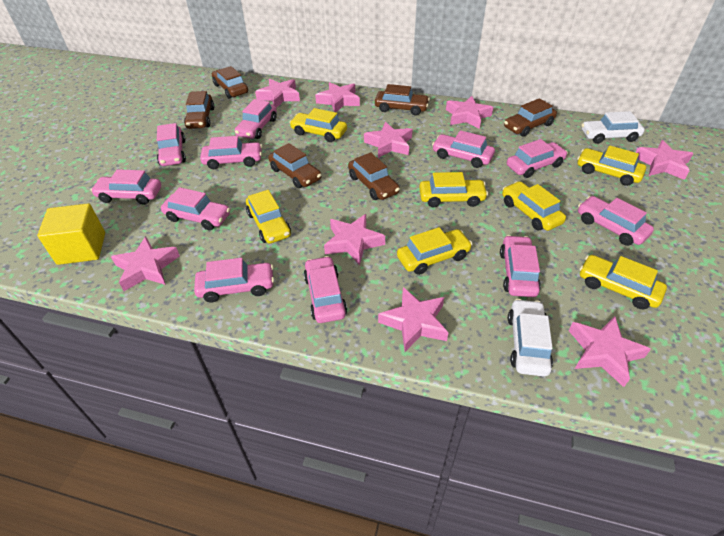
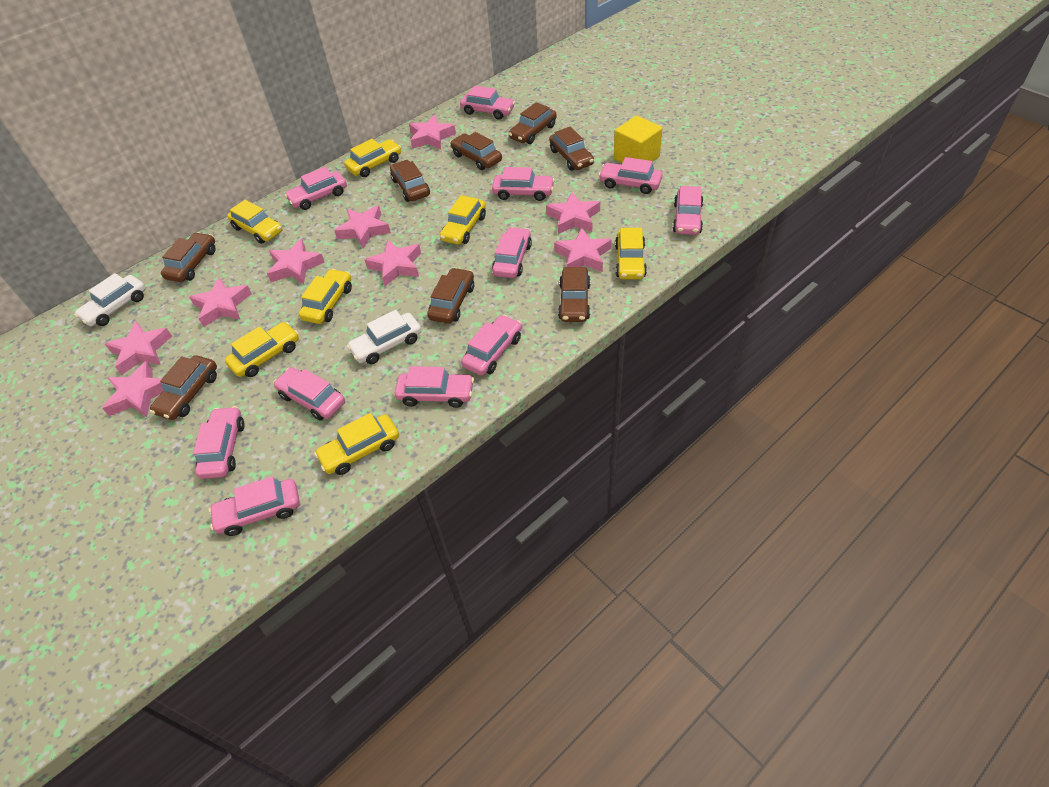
brown car: 6 -> 8

